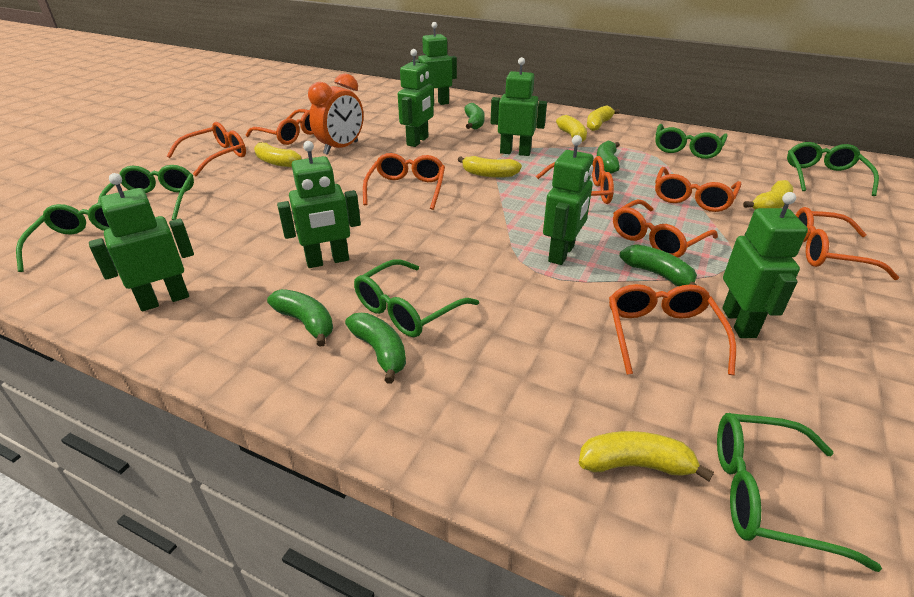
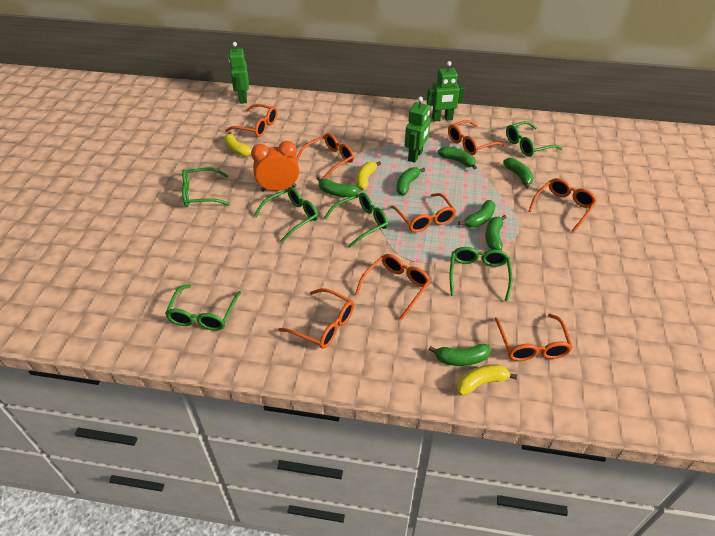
green banana: 5 -> 7
green robot: 7 -> 3
yellow banana: 6 -> 3

